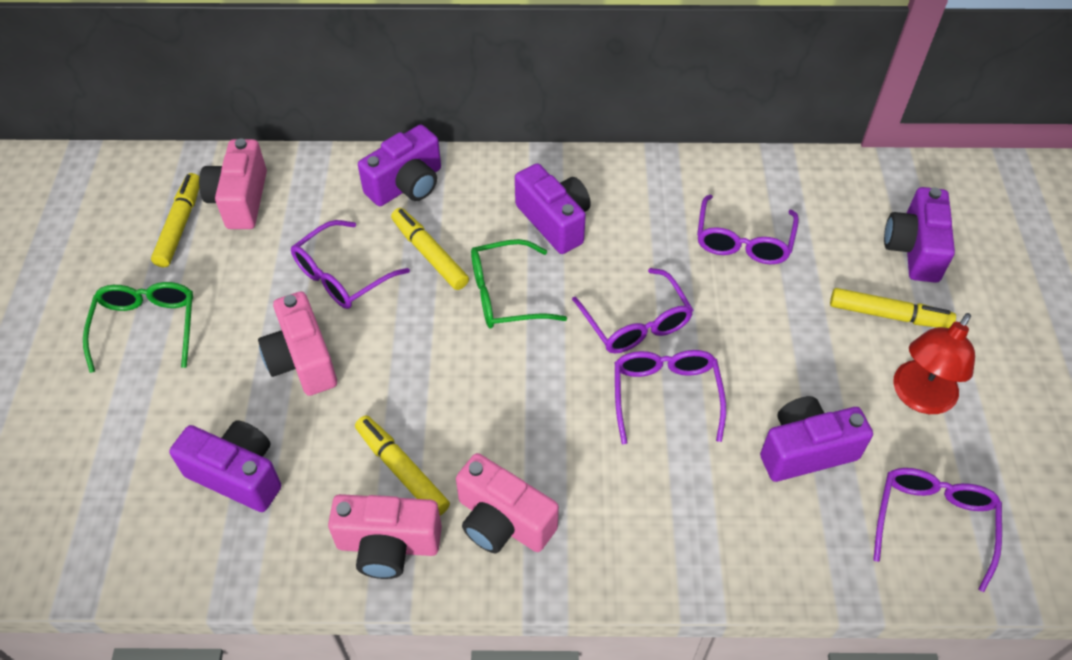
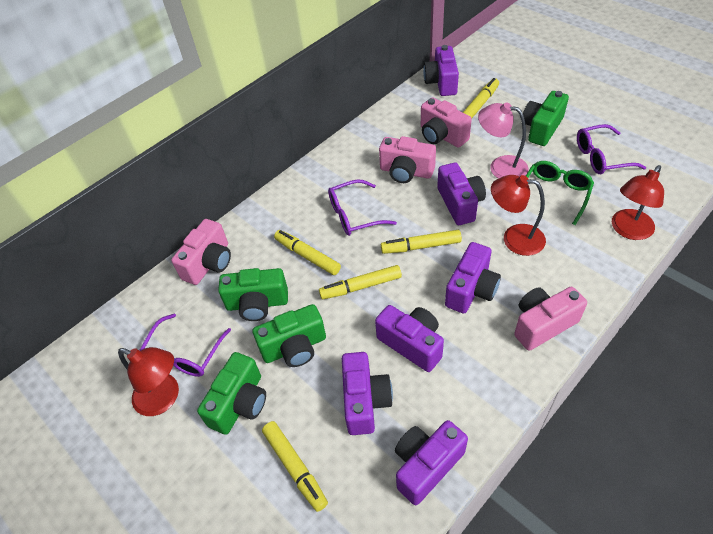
green camera: 0 -> 4
green glasses: 2 -> 1
pink lamp: 0 -> 1
purple camera: 5 -> 6
purple glasses: 5 -> 3
red lamp: 1 -> 3
yellow marker: 4 -> 5

